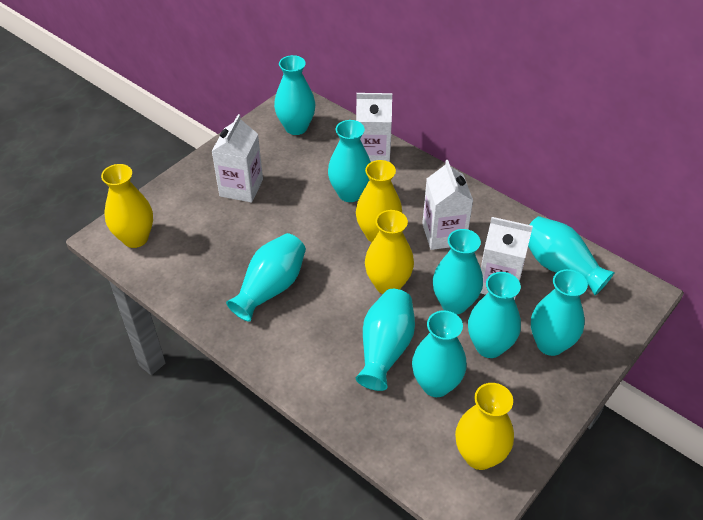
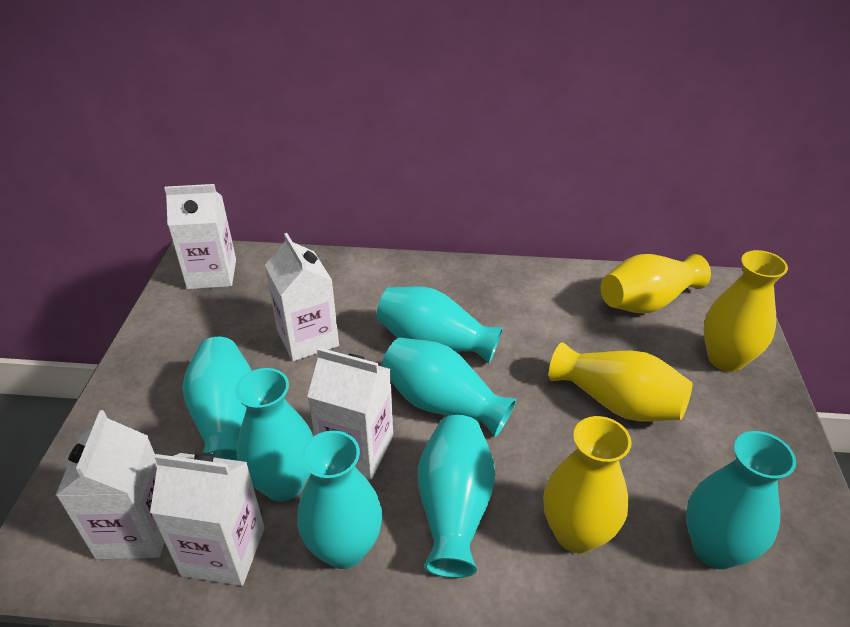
turquoise vase: 9 -> 7
white carton: 4 -> 5

